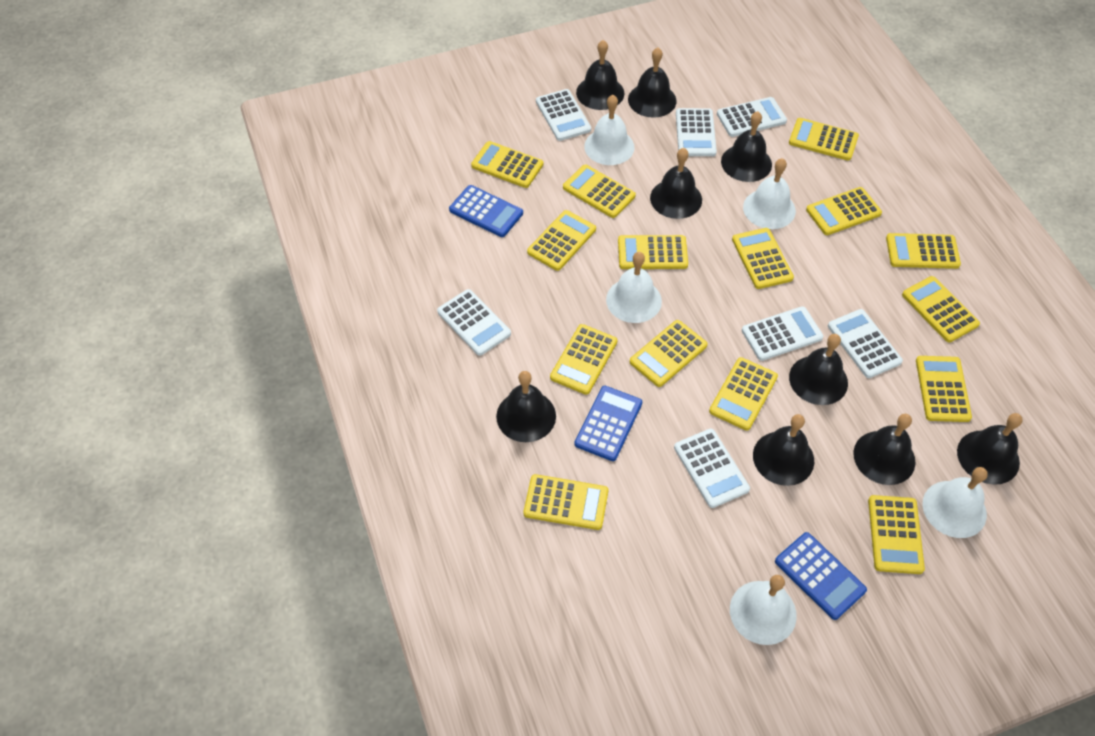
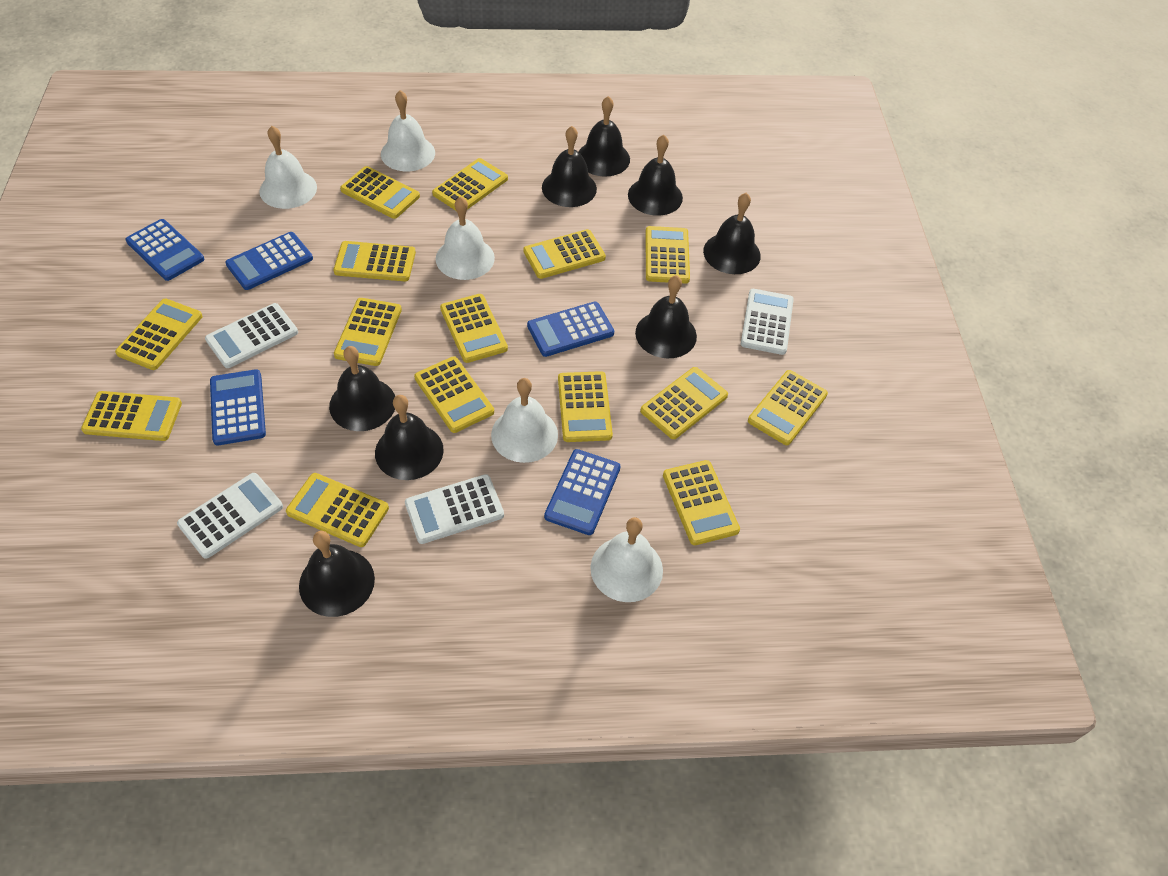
black bell: 9 -> 8
blue calculator: 3 -> 5
white calculator: 7 -> 4

